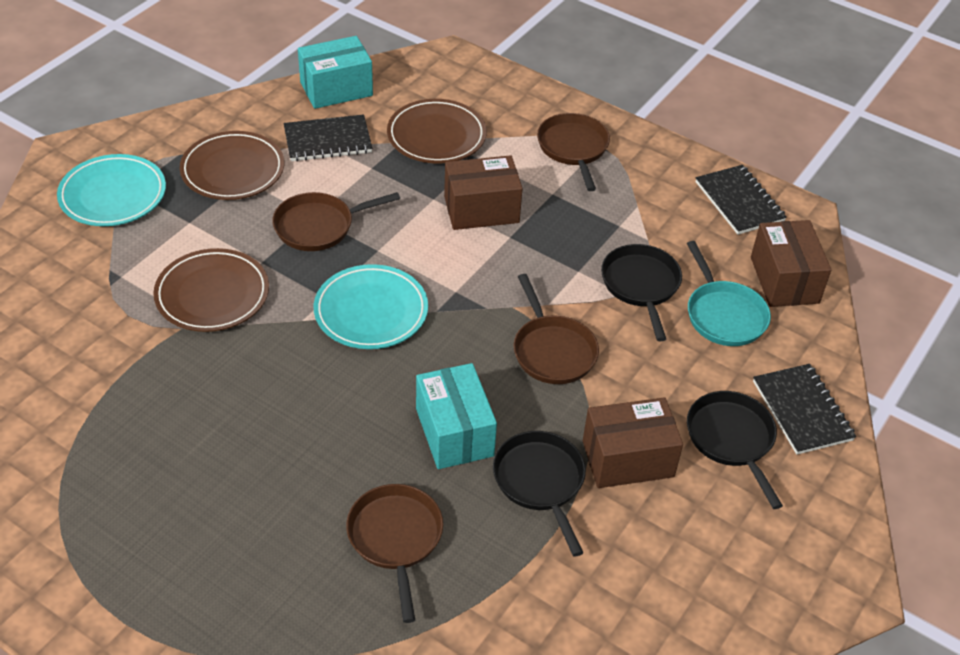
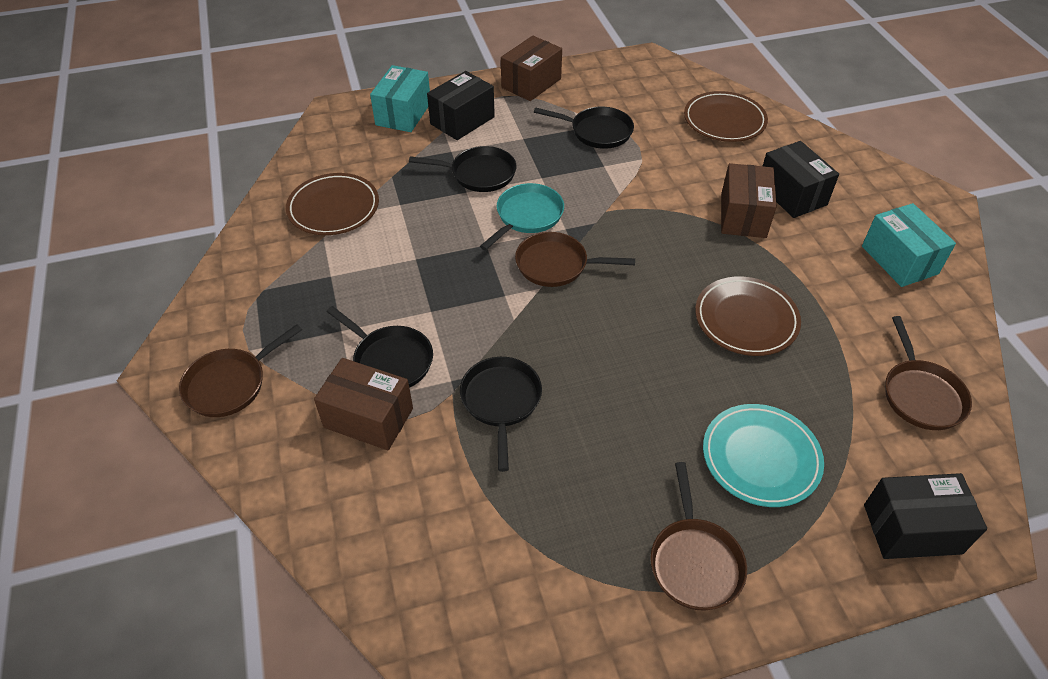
black box: 0 -> 3
black notebook: 3 -> 0
black pan: 3 -> 4
turquoise plate: 2 -> 1

